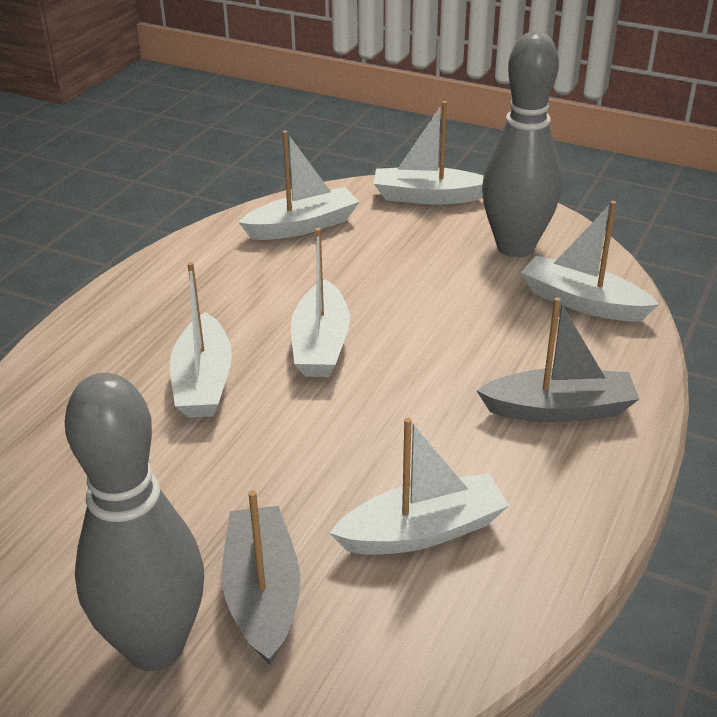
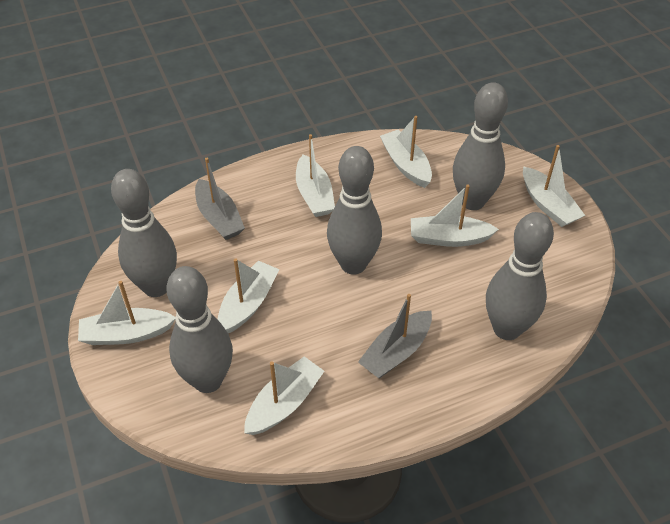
grey bowling pin: 2 -> 5
white boat: 6 -> 7

